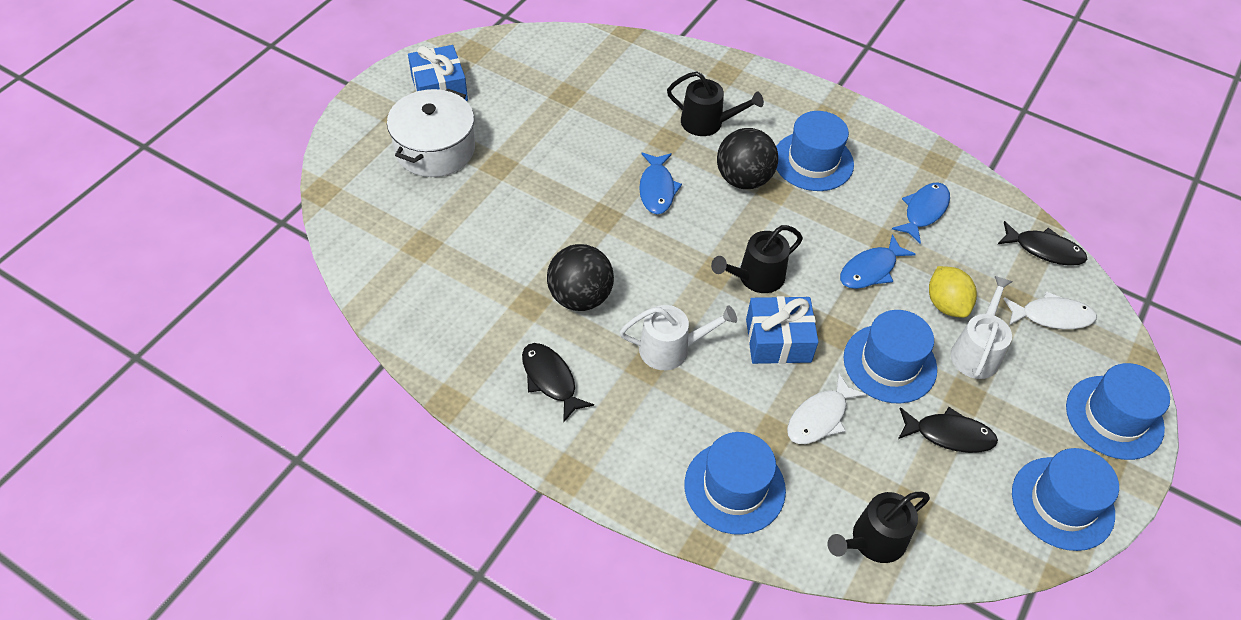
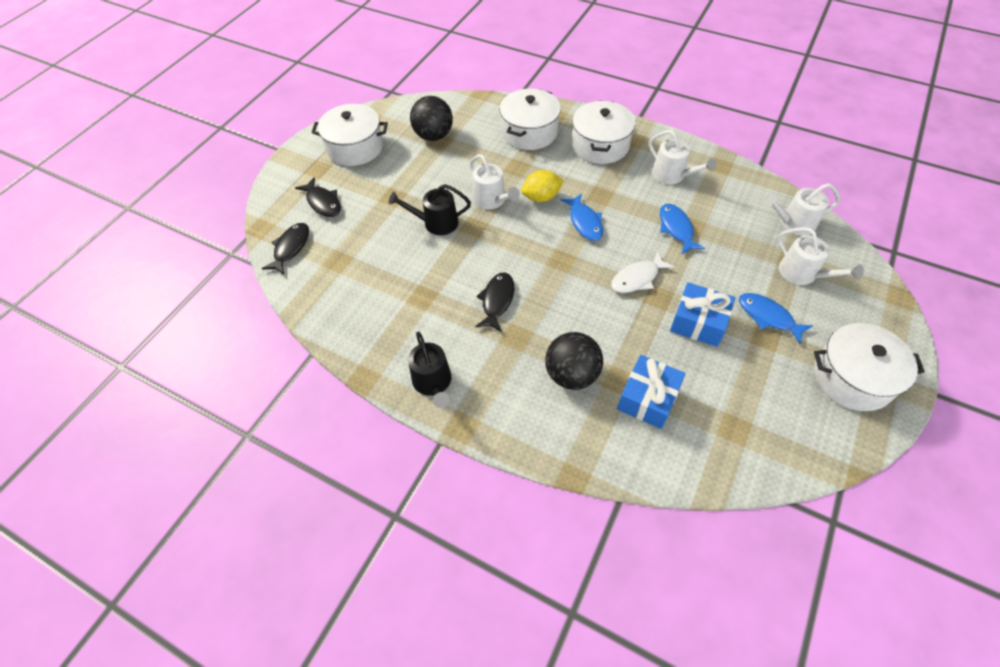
black watering can: 3 -> 2
blue hat: 5 -> 0
white fish: 2 -> 1
white pot: 1 -> 4
white watering can: 2 -> 4

